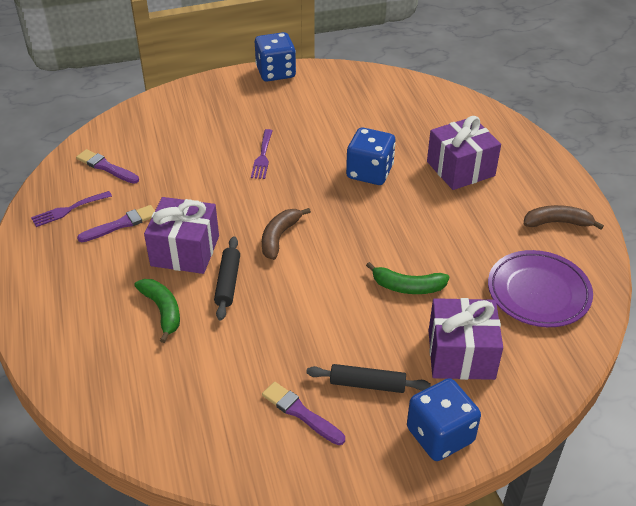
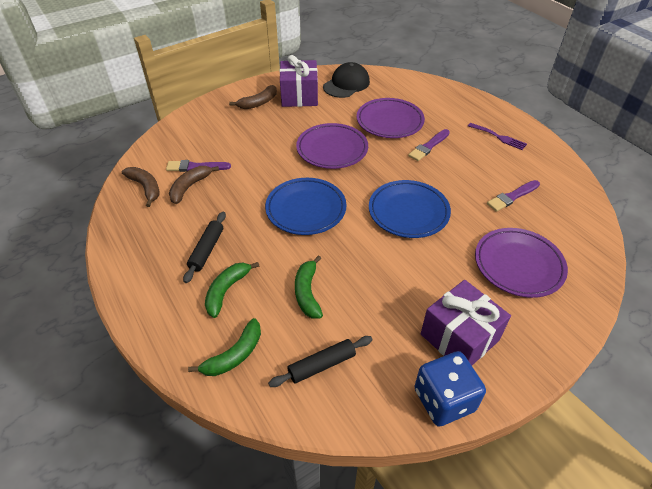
black cap: 0 -> 1
blue dice: 3 -> 1
blue plate: 0 -> 2
brown banana: 2 -> 3
green banana: 2 -> 3
purple fork: 2 -> 1
purple gift: 3 -> 2
purple plate: 1 -> 3

